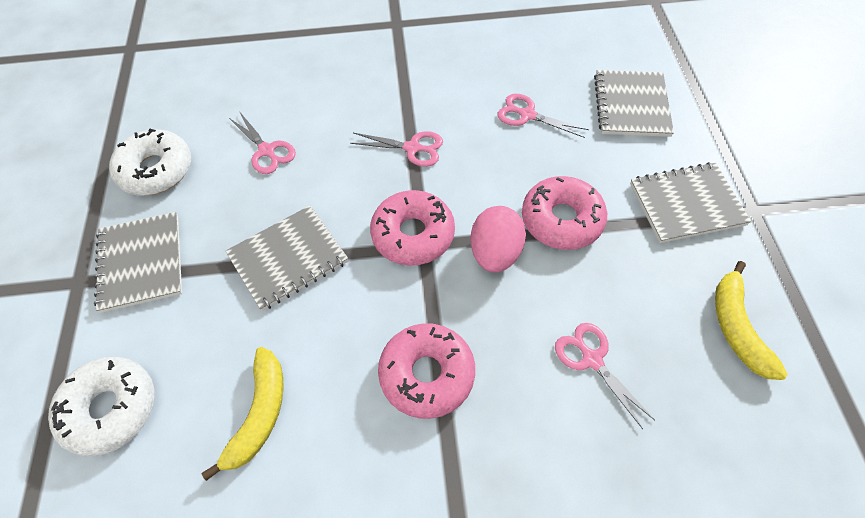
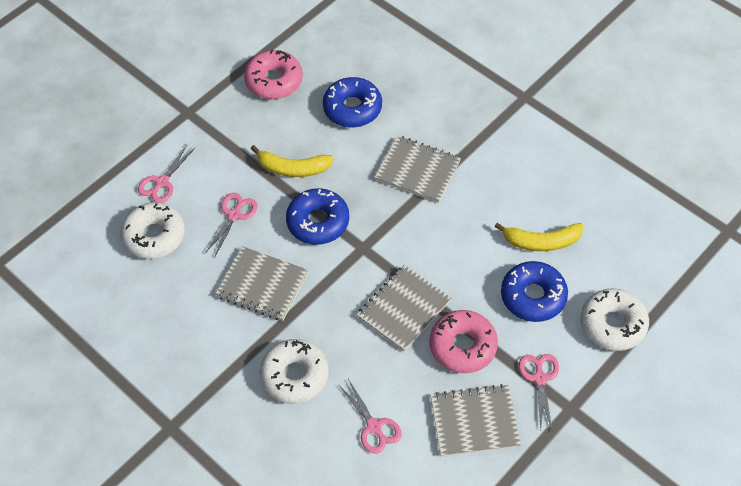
blue donut: 0 -> 3
pink donut: 3 -> 2
pink egg: 1 -> 0
white donut: 2 -> 3

